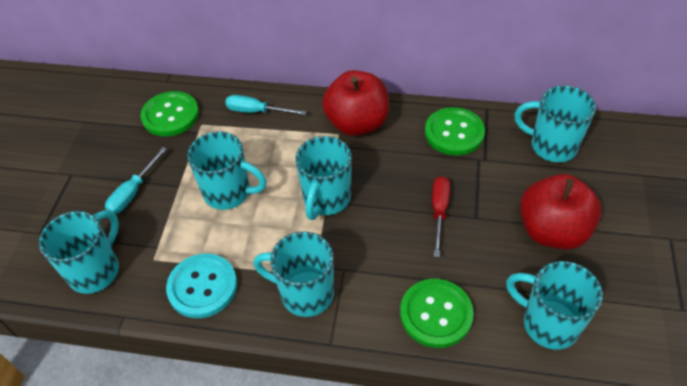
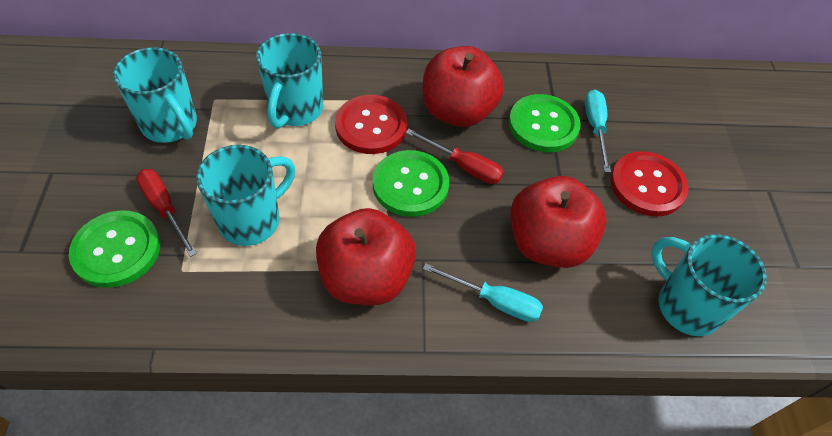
red apple: 2 -> 3
red button: 0 -> 2
red screwdriver: 1 -> 2
turquoise button: 1 -> 0
turquoise mug: 6 -> 4

